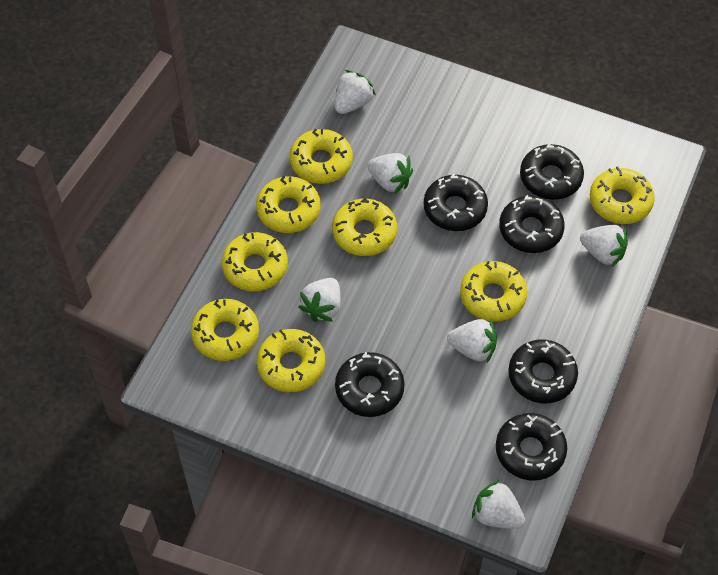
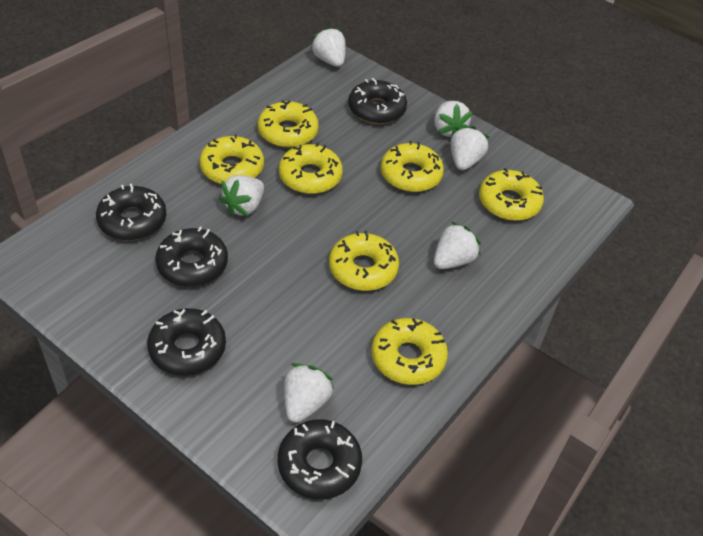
black donut: 6 -> 5
yellow donut: 8 -> 7

